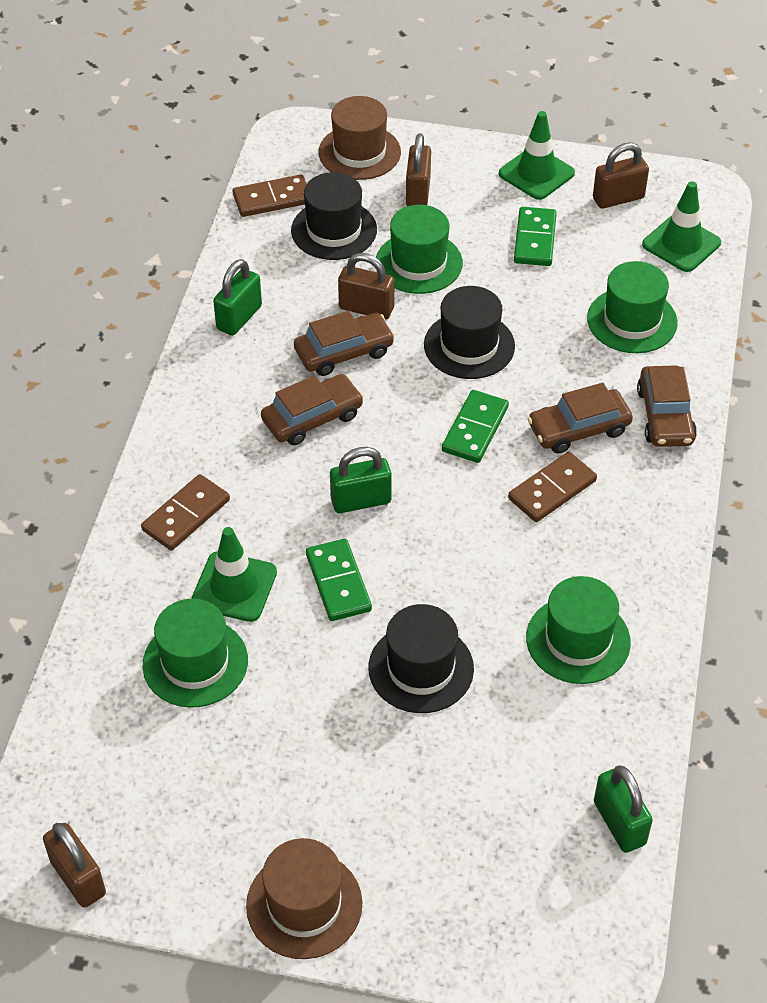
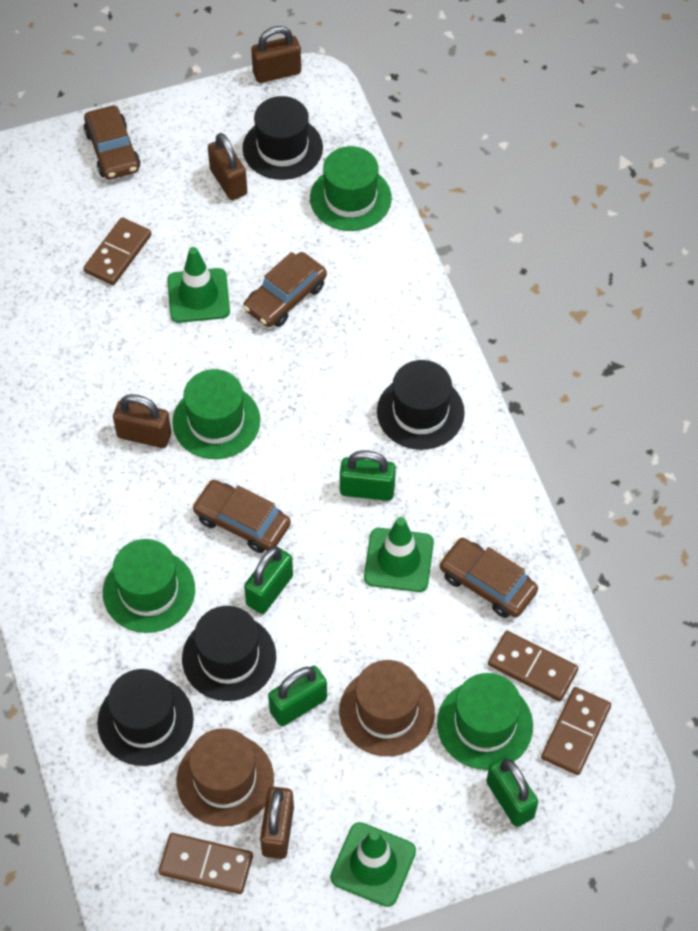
black hat: 3 -> 4
brown domino: 3 -> 4
green domino: 3 -> 0
green padlock: 3 -> 4

